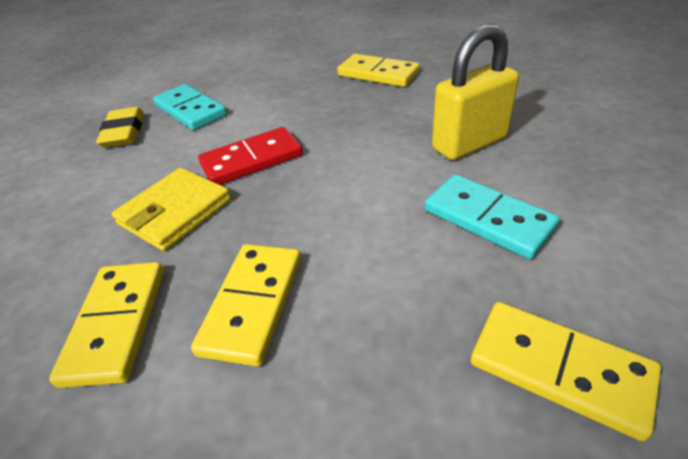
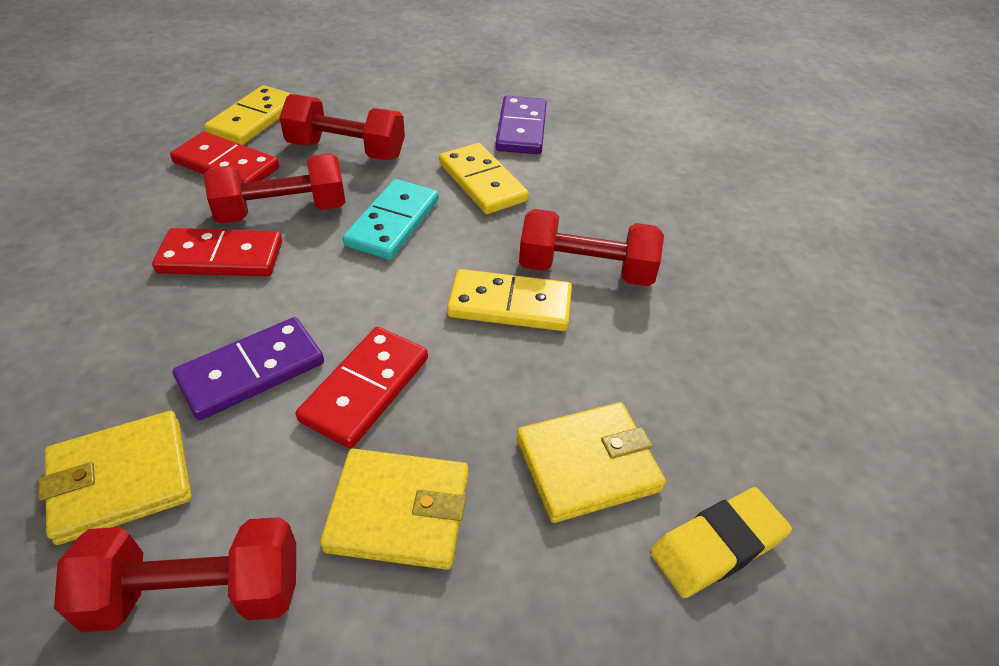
purple domino: 0 -> 2
red domino: 1 -> 3
red dumbbell: 0 -> 4
turquoise domino: 2 -> 1
yellow domino: 4 -> 3
yellow padlock: 1 -> 0
yellow wallet: 1 -> 3

